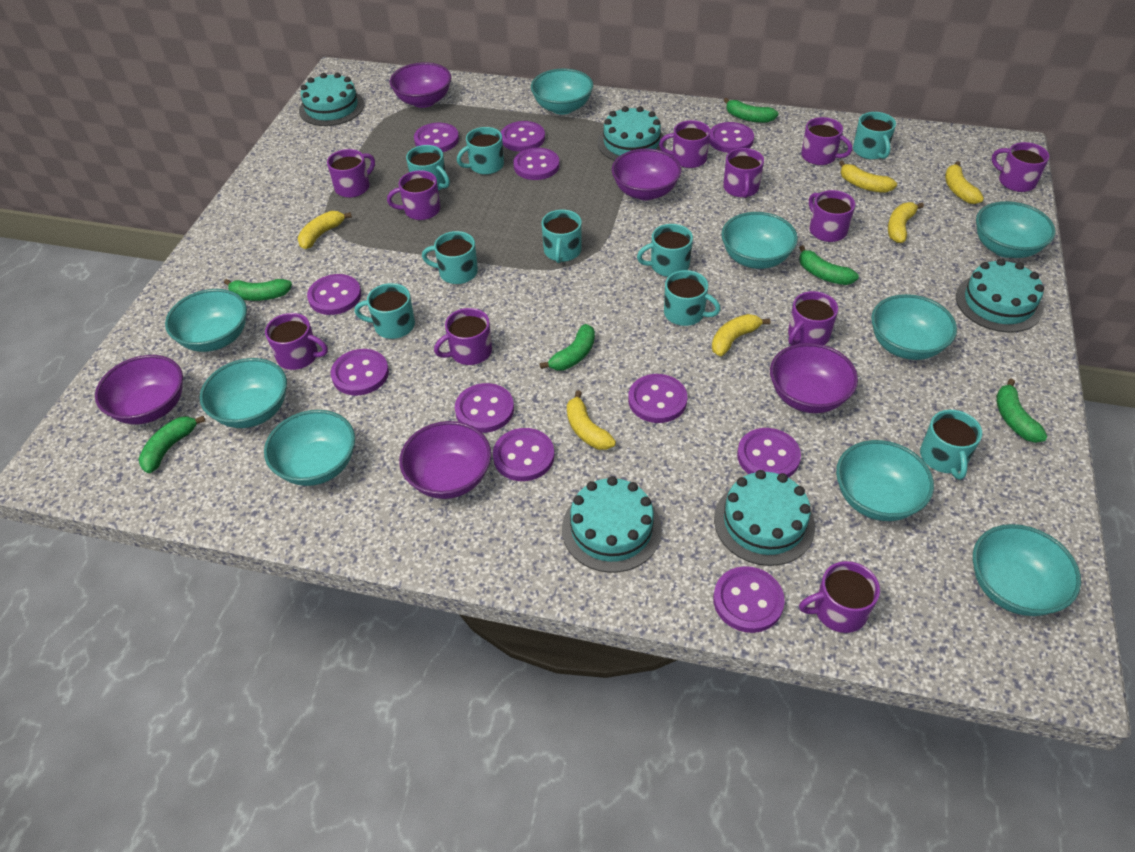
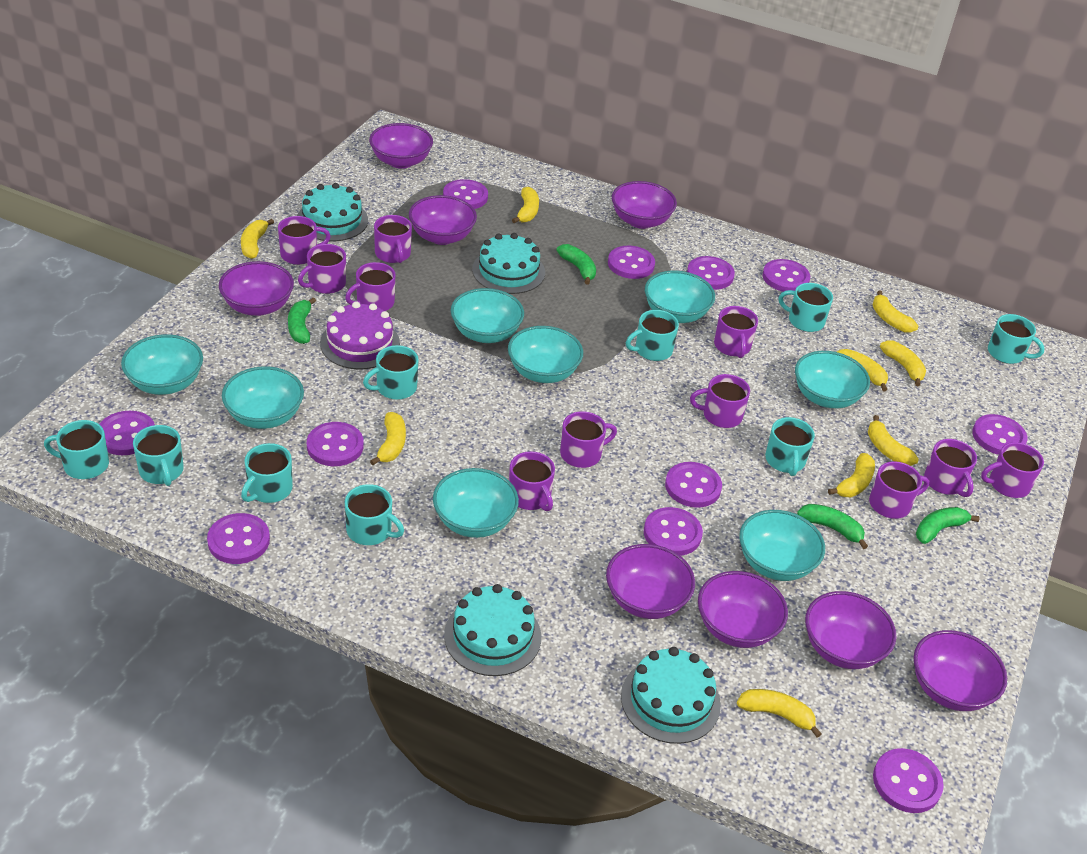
green banana: 6 -> 4
purple bowl: 5 -> 8
purple cake: 0 -> 1
turquoise bowl: 9 -> 8
turquoise cake: 5 -> 4
yellow banana: 6 -> 9

